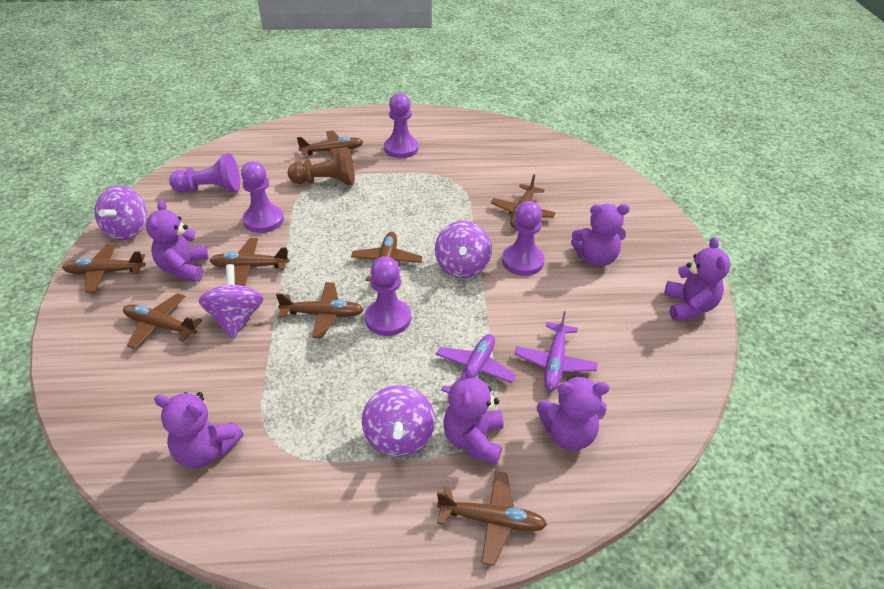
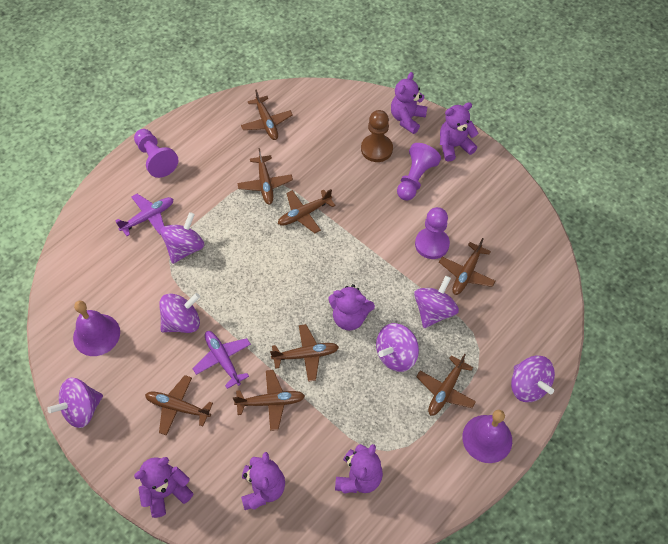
purple bell: 0 -> 2
purple pawn: 5 -> 3
purple spinning top: 4 -> 6

